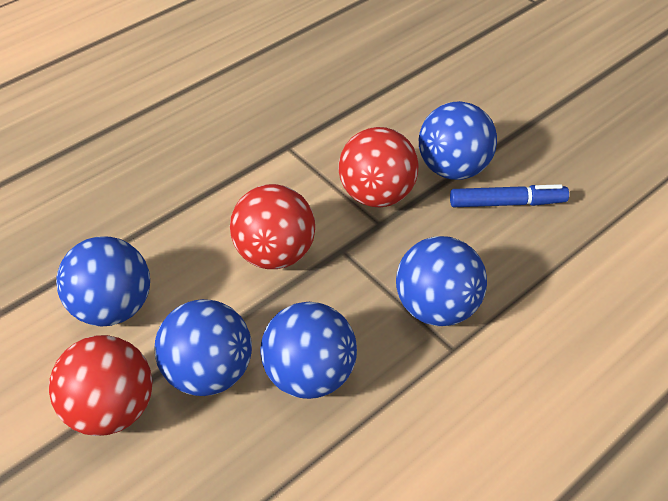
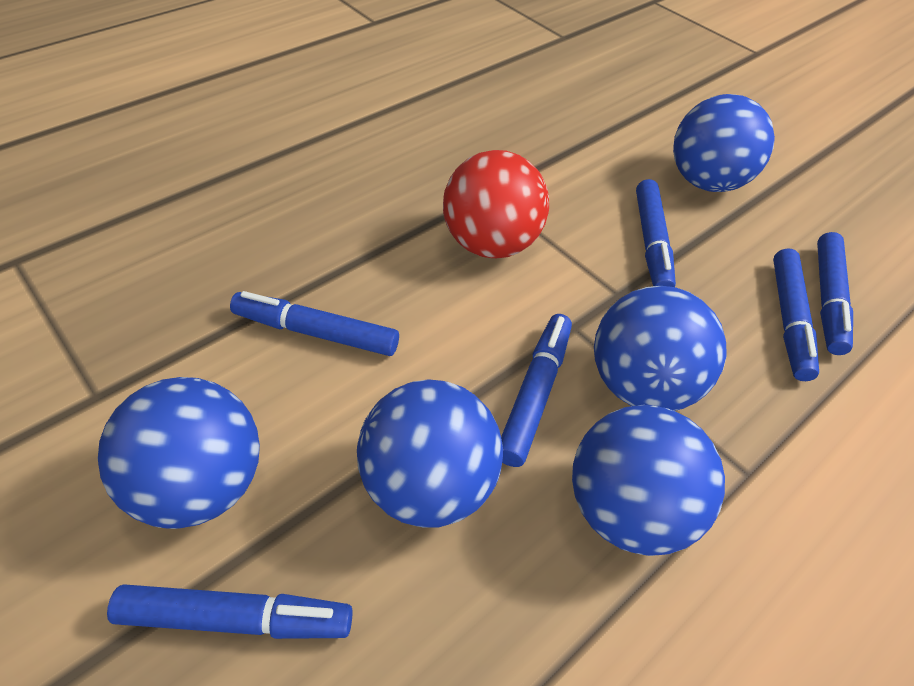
blue marker: 1 -> 6
red ball: 3 -> 1

